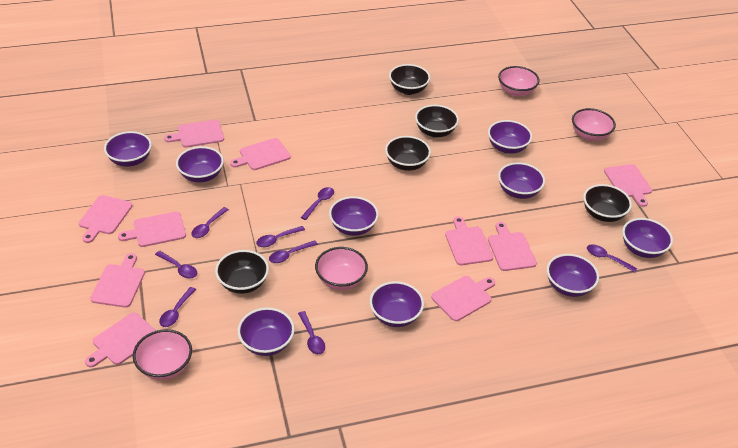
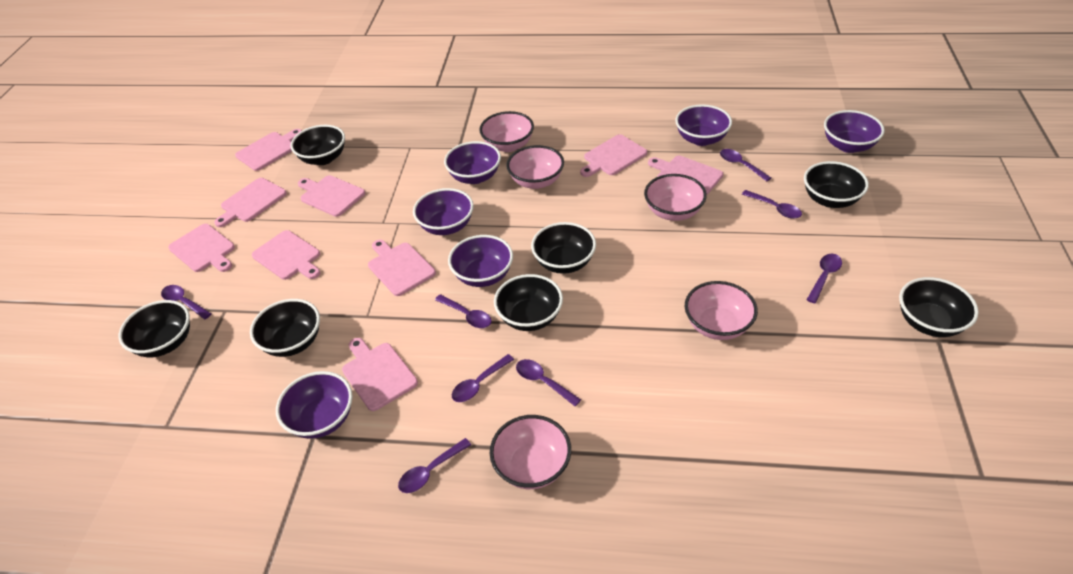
black bowl: 5 -> 7
pink bowl: 4 -> 5
pink cutting board: 10 -> 9
purple bowl: 9 -> 6

